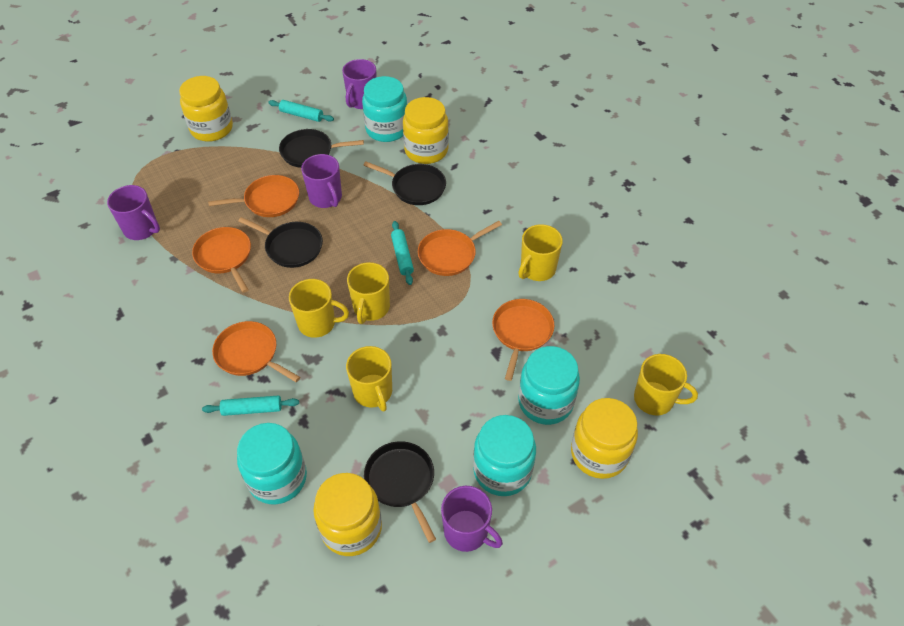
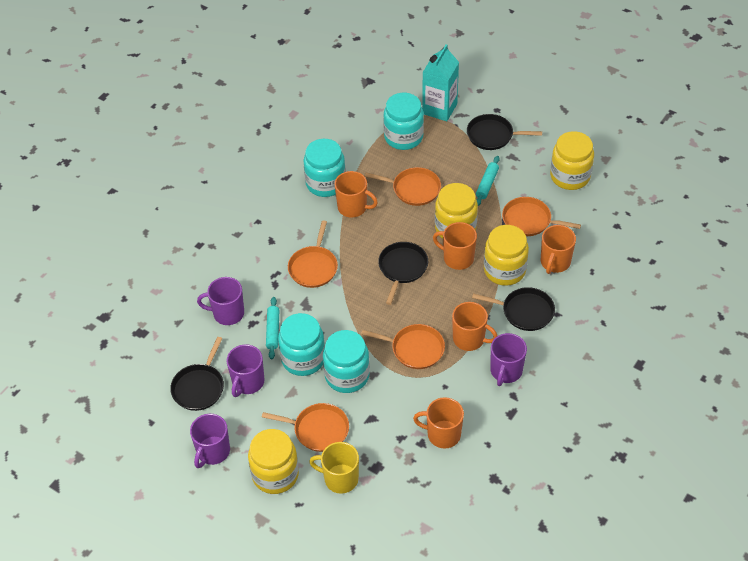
orange mug: 0 -> 5
turquoise carton: 0 -> 1
turquoise rolling pin: 3 -> 2
yellow mug: 5 -> 1

